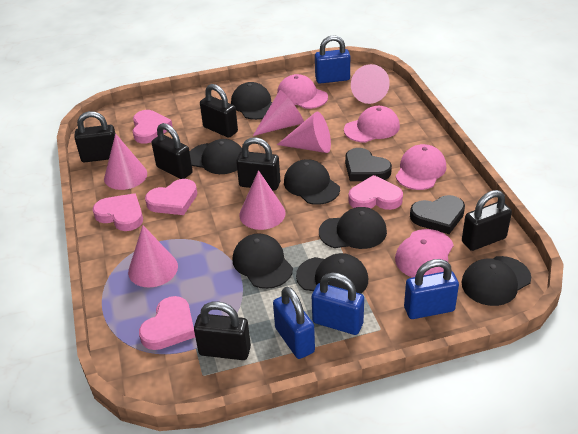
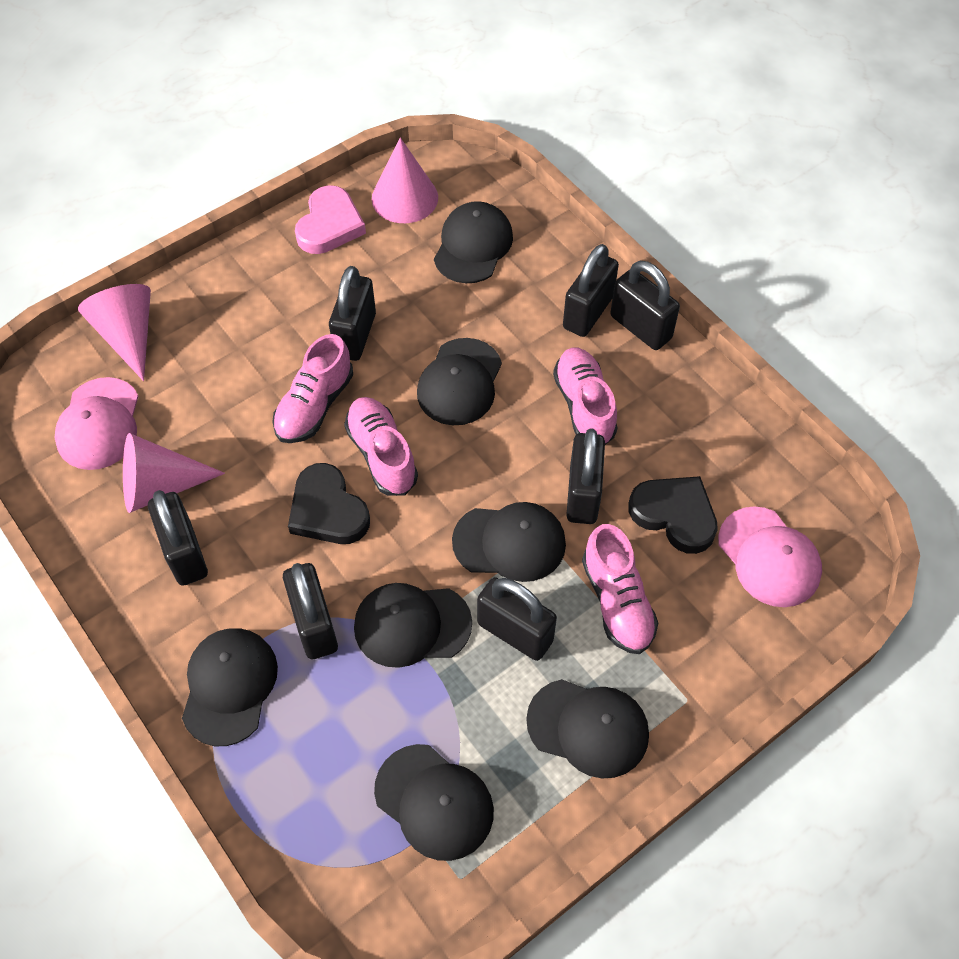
black padlock: 6 -> 7
blue padlock: 4 -> 0
pink cap: 4 -> 2
pink cone: 6 -> 3
pink heart: 5 -> 1
pink shoe: 0 -> 4

